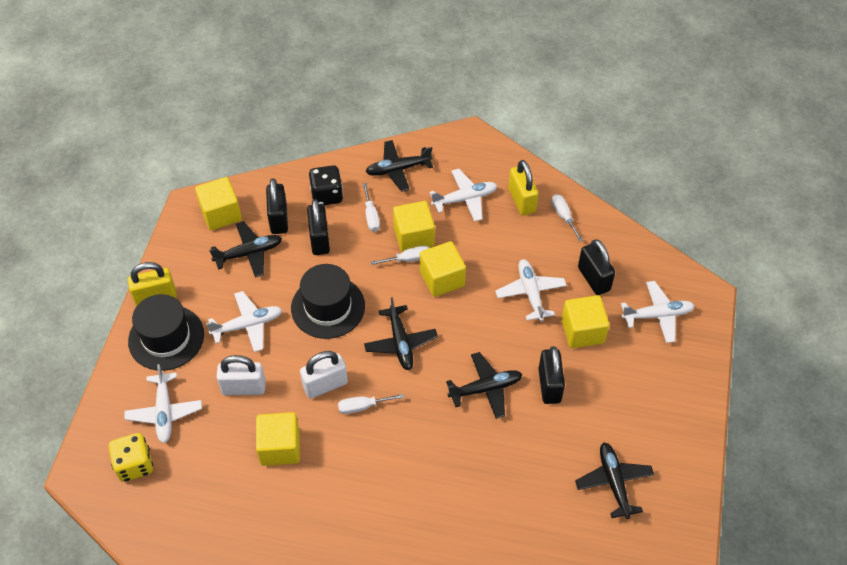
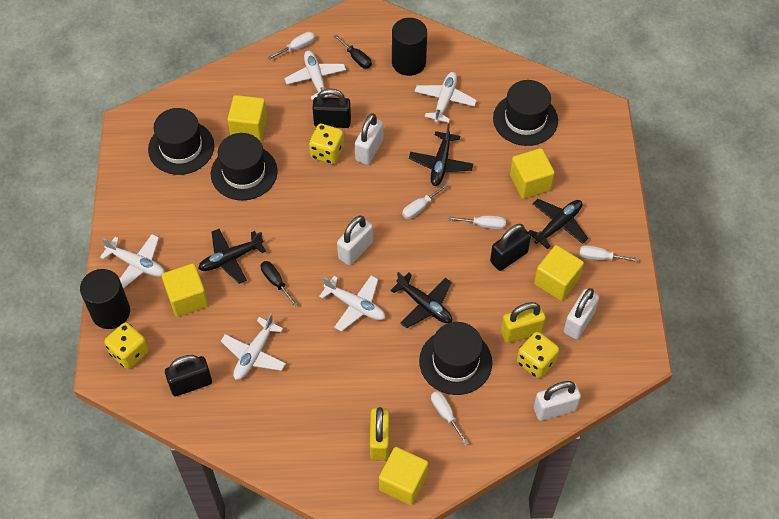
black cylinder: 0 -> 2
black dice: 1 -> 0
black hat: 2 -> 4
black padlock: 4 -> 3
black plane: 5 -> 4
black screwdriver: 0 -> 2
white padlock: 2 -> 4
white screwdriver: 4 -> 5
yellow dice: 1 -> 3

